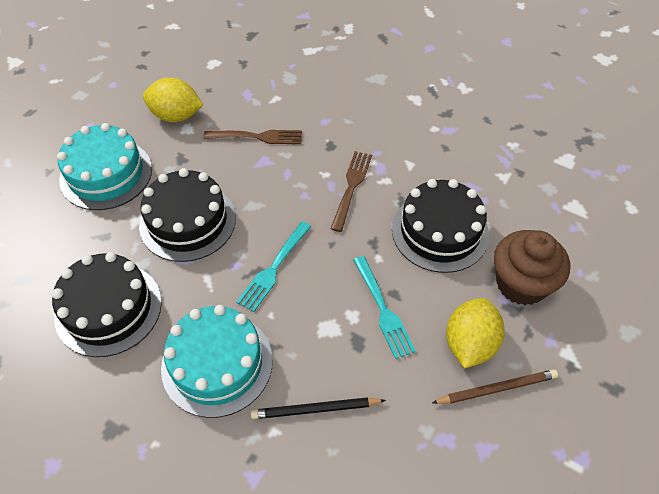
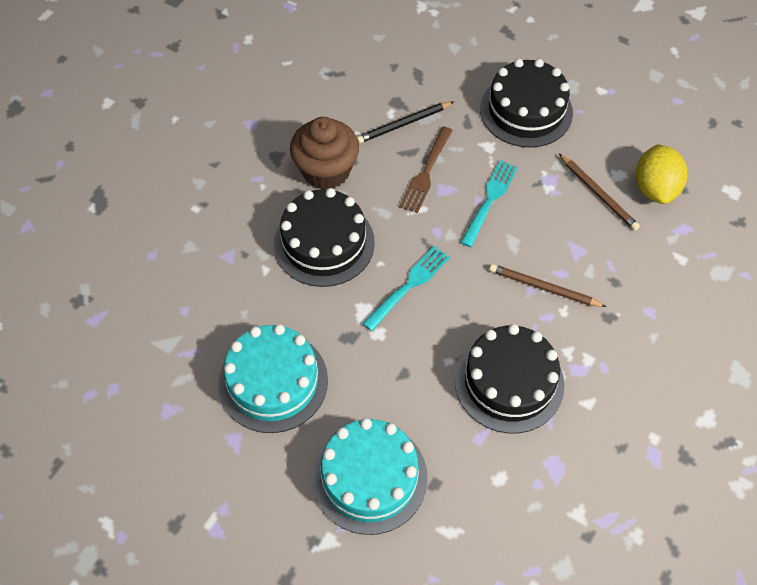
brown fork: 2 -> 1
brown pencil: 1 -> 2
yellow lemon: 2 -> 1

